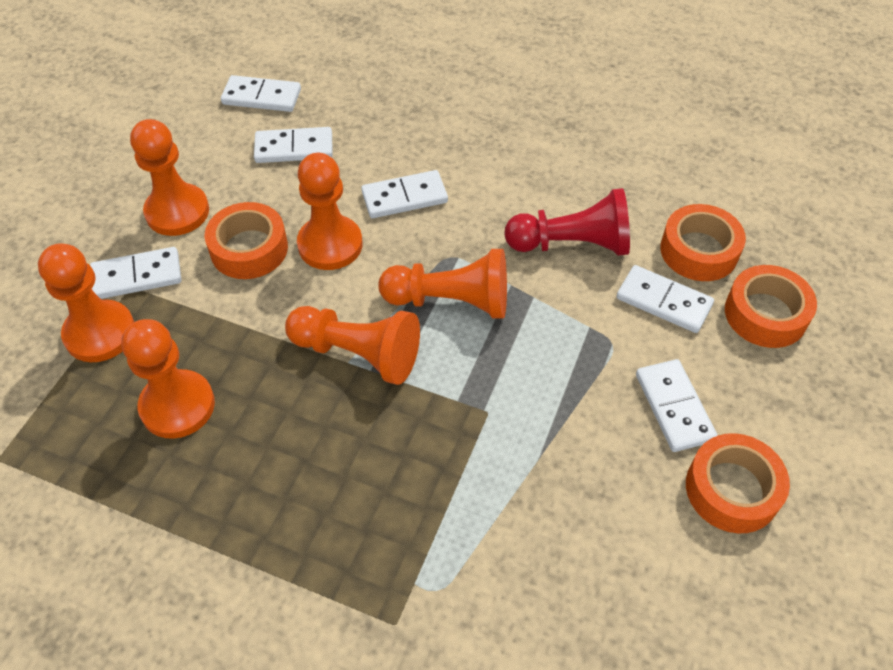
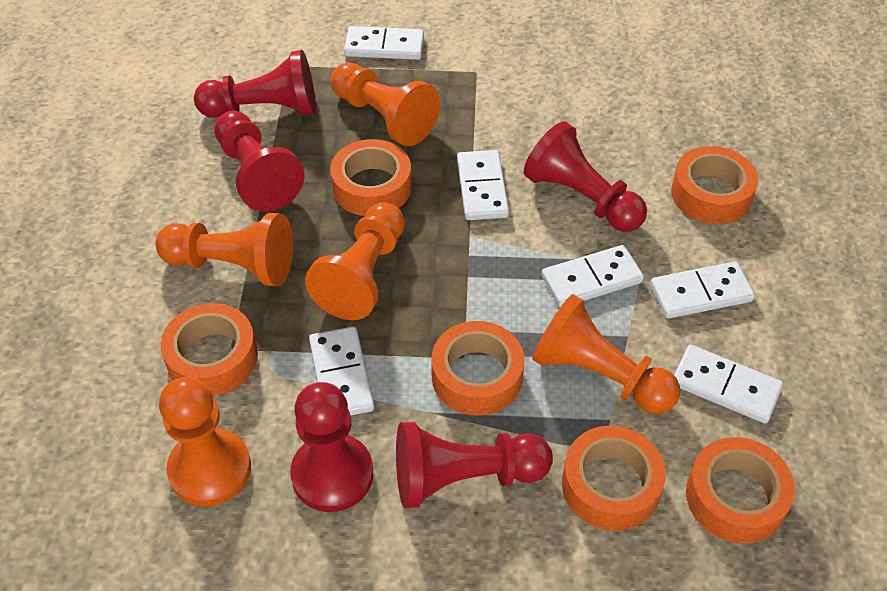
orange pawn: 6 -> 5
orange tape: 4 -> 6
red pawn: 1 -> 5

